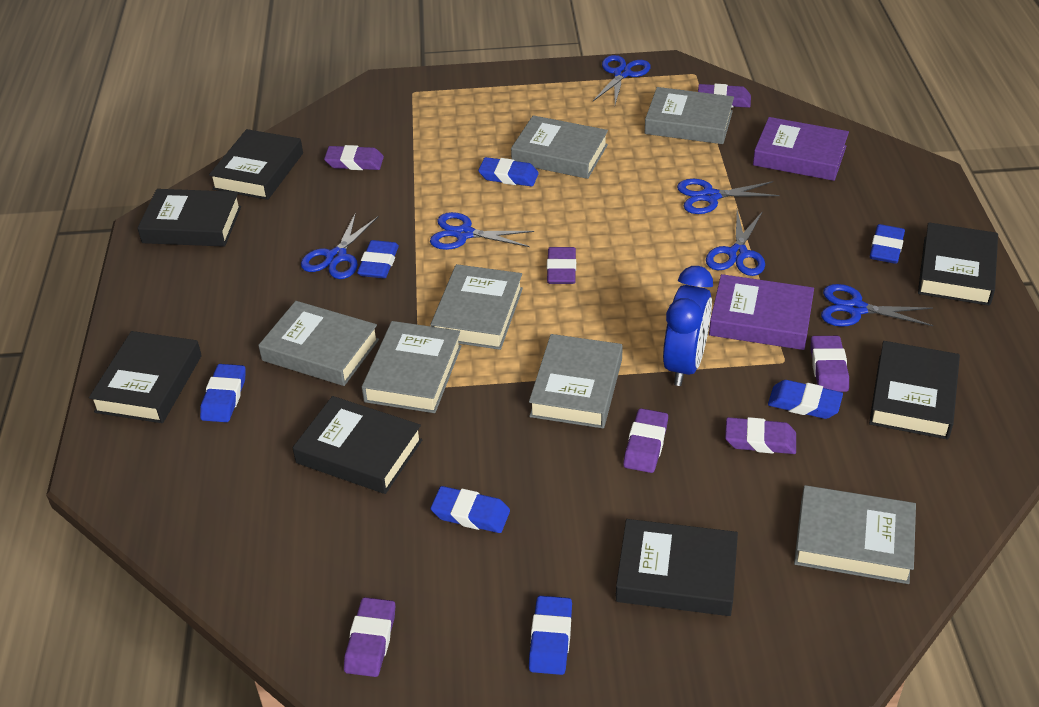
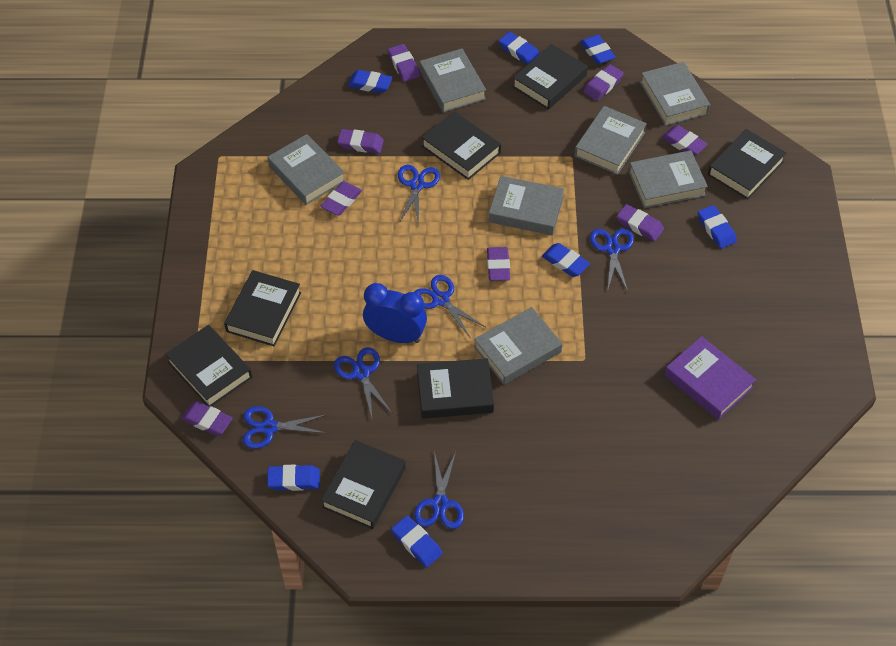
purple book: 2 -> 1
purple eraser: 7 -> 8

